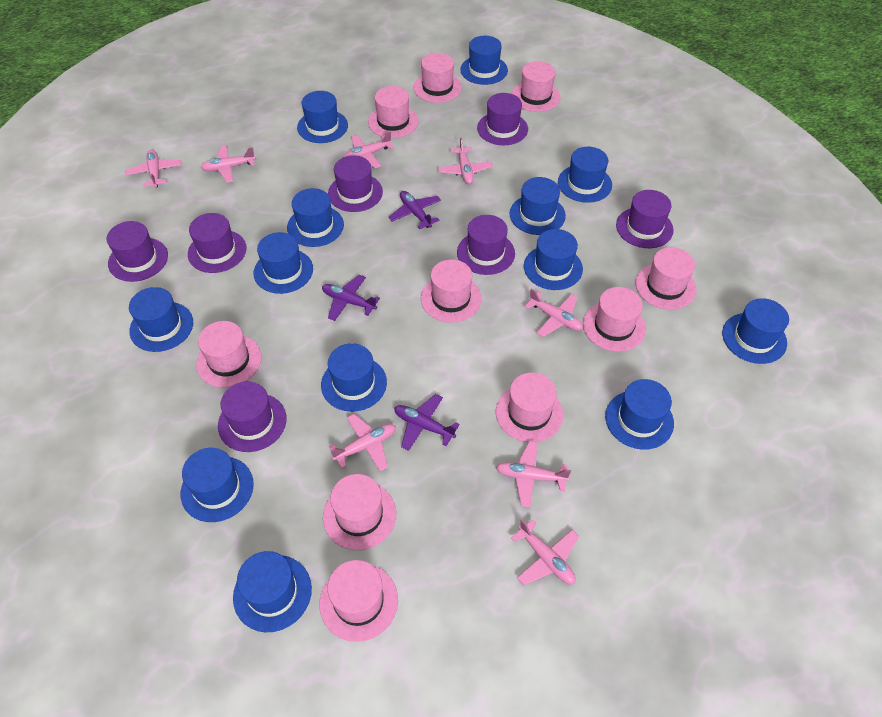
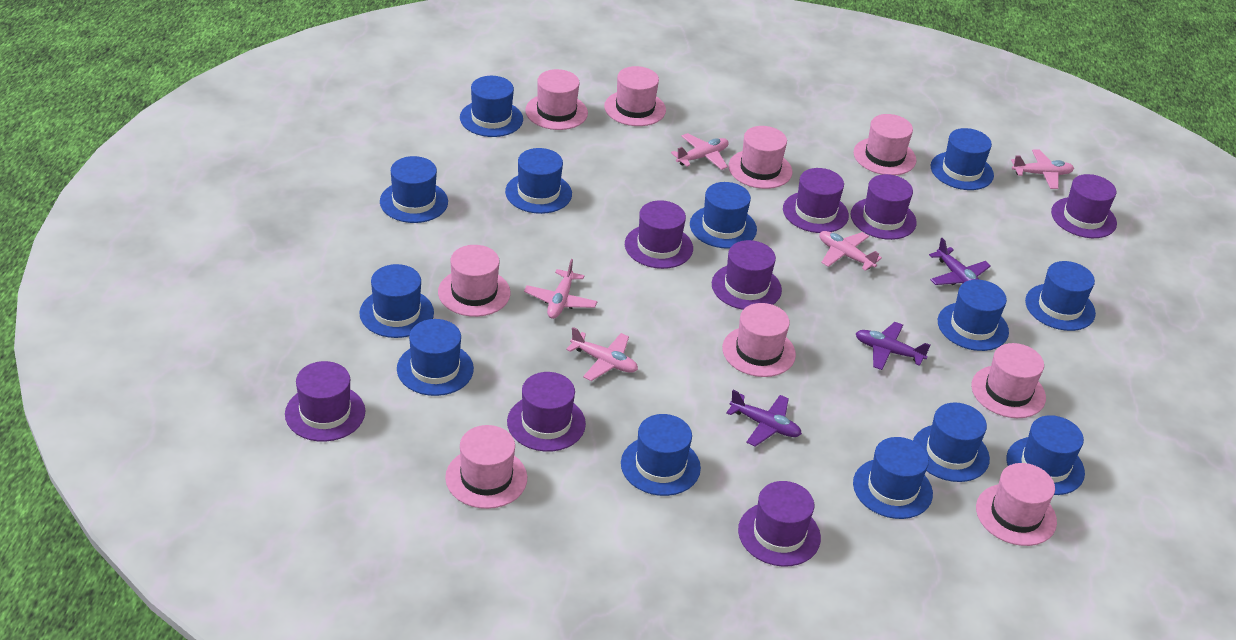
pink hat: 10 -> 9
pink plane: 8 -> 5
purple hat: 7 -> 8

